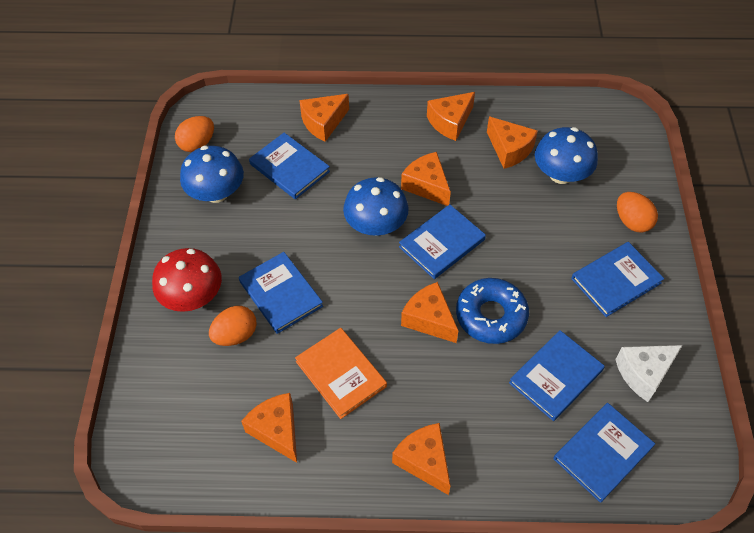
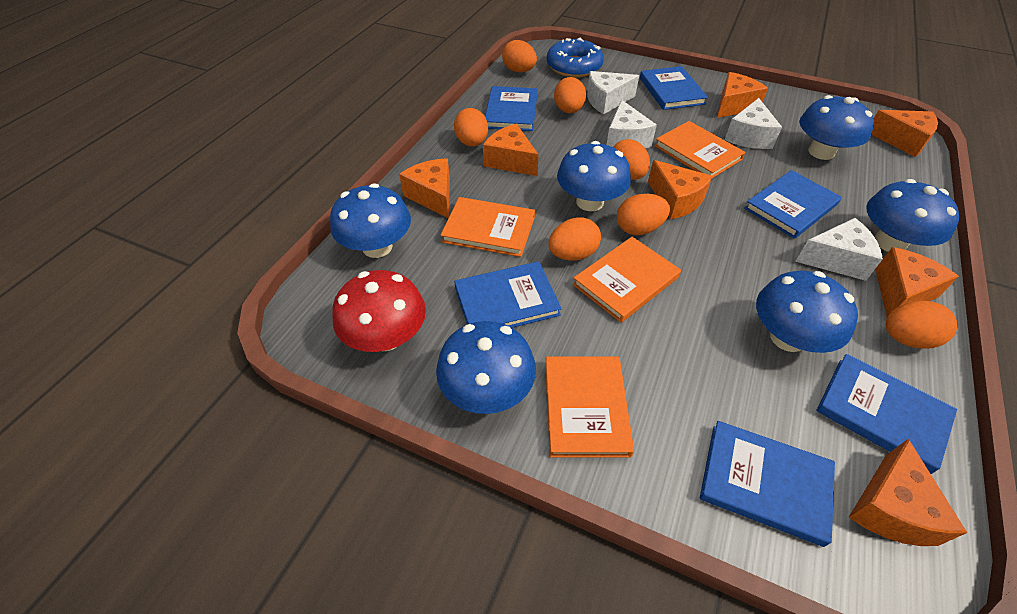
blue mushroom: 3 -> 6
orange book: 1 -> 4
orange egg: 3 -> 7
white cheese: 1 -> 4

